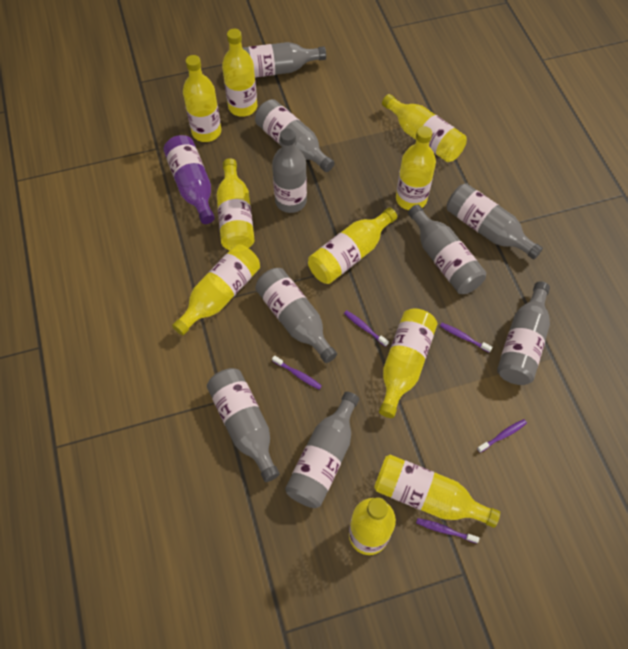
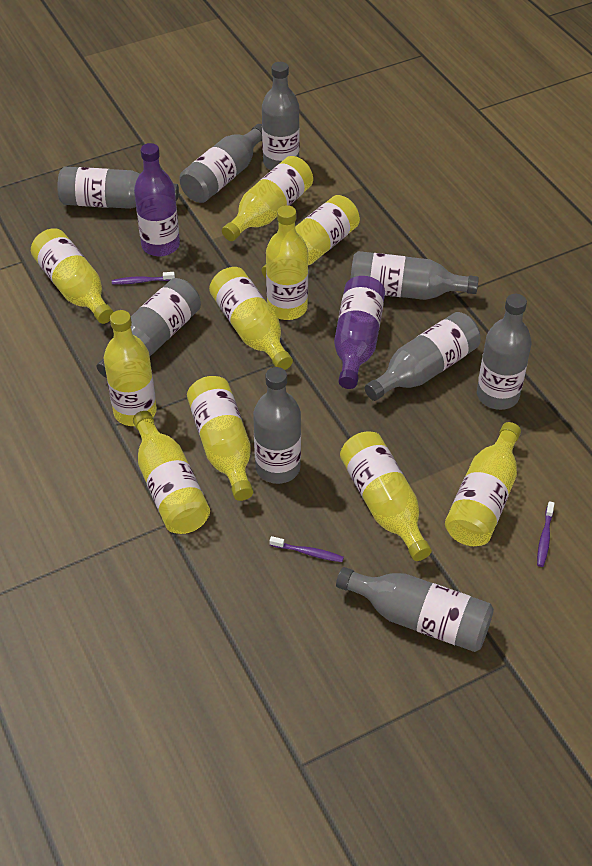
purple bottle: 1 -> 2
purple toothbrush: 5 -> 3

